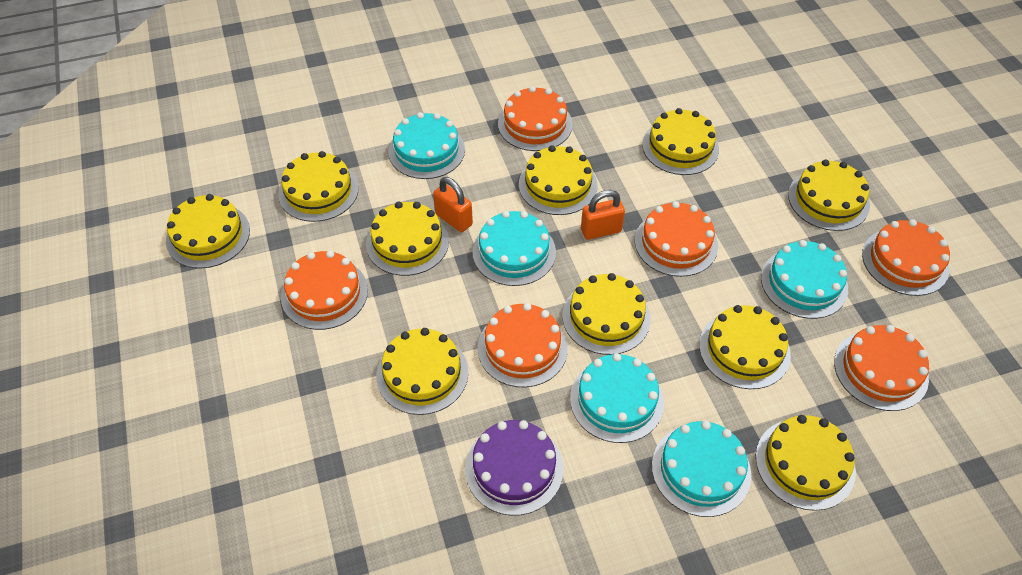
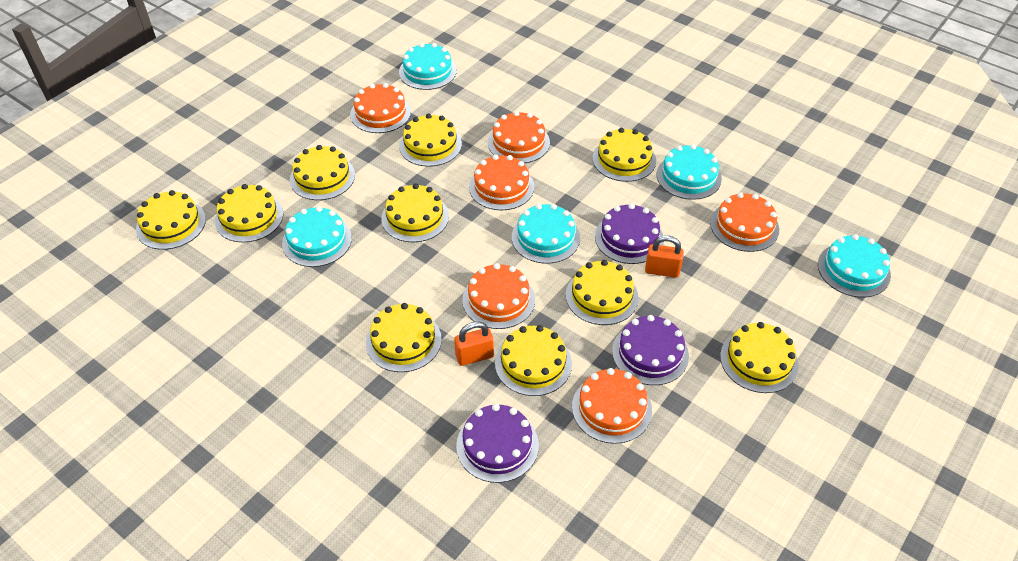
purple cake: 1 -> 3

